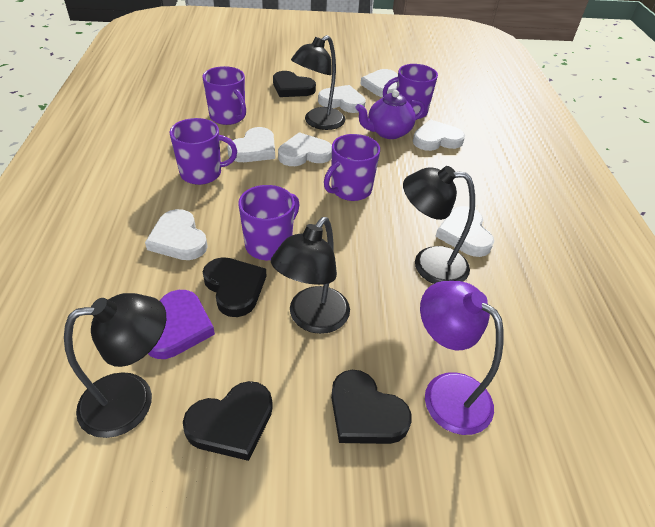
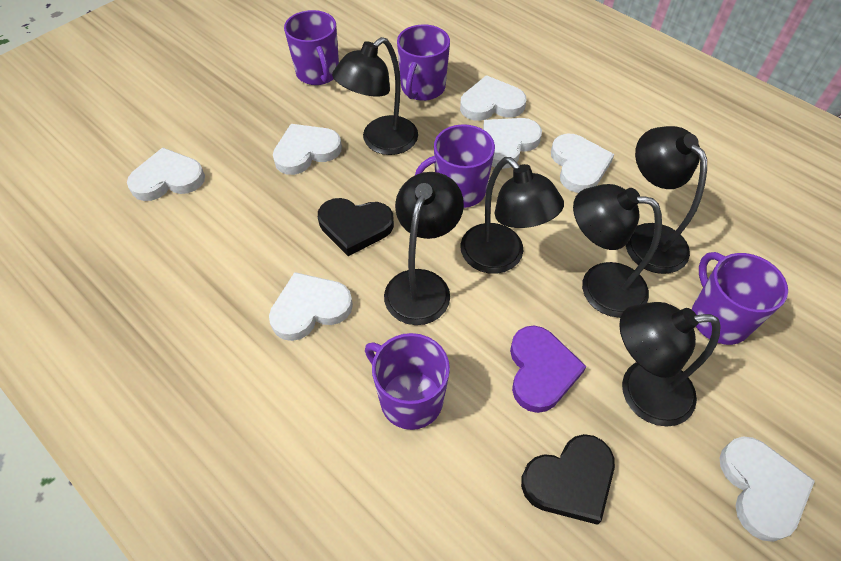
black heart: 4 -> 2
black lamp: 4 -> 6
purple lamp: 1 -> 0
purple teapot: 1 -> 0

